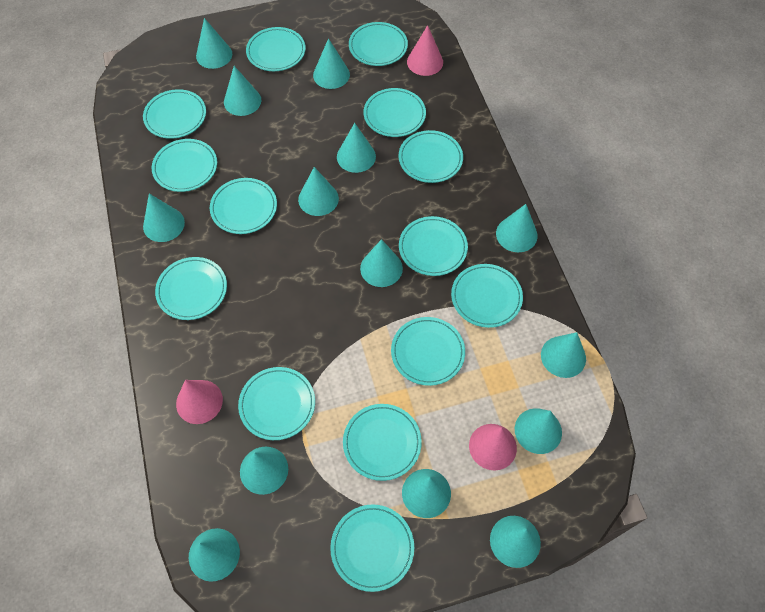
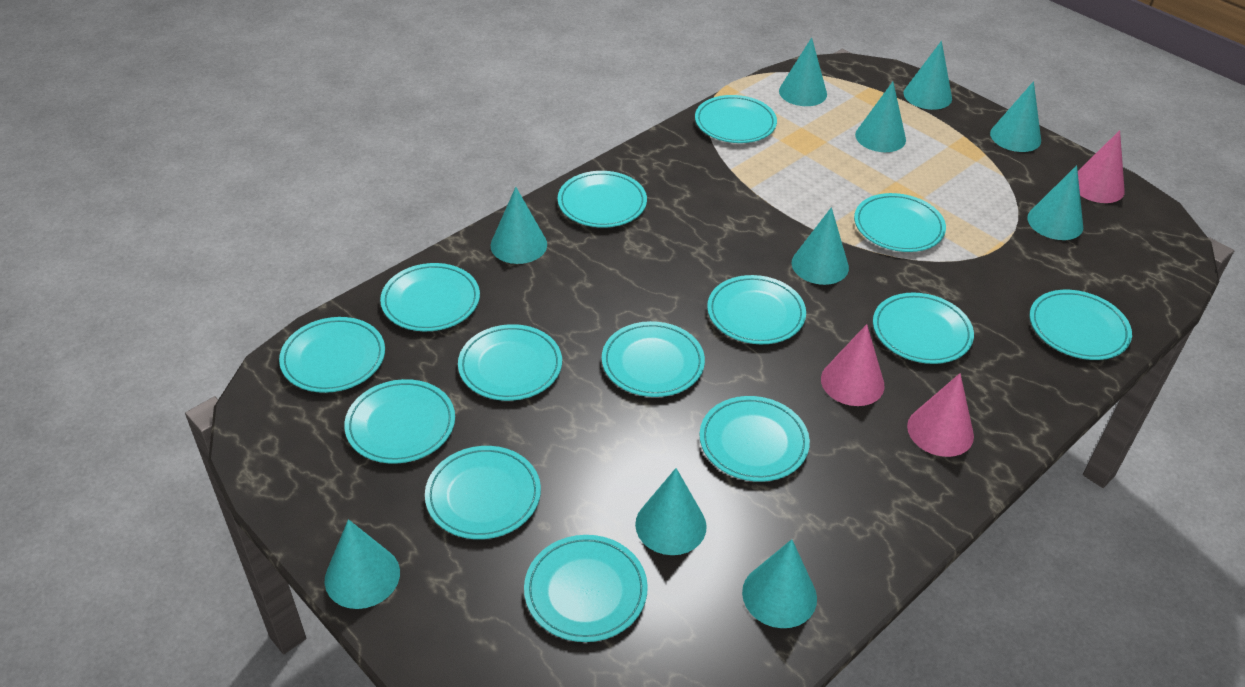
turquoise cone: 14 -> 10

